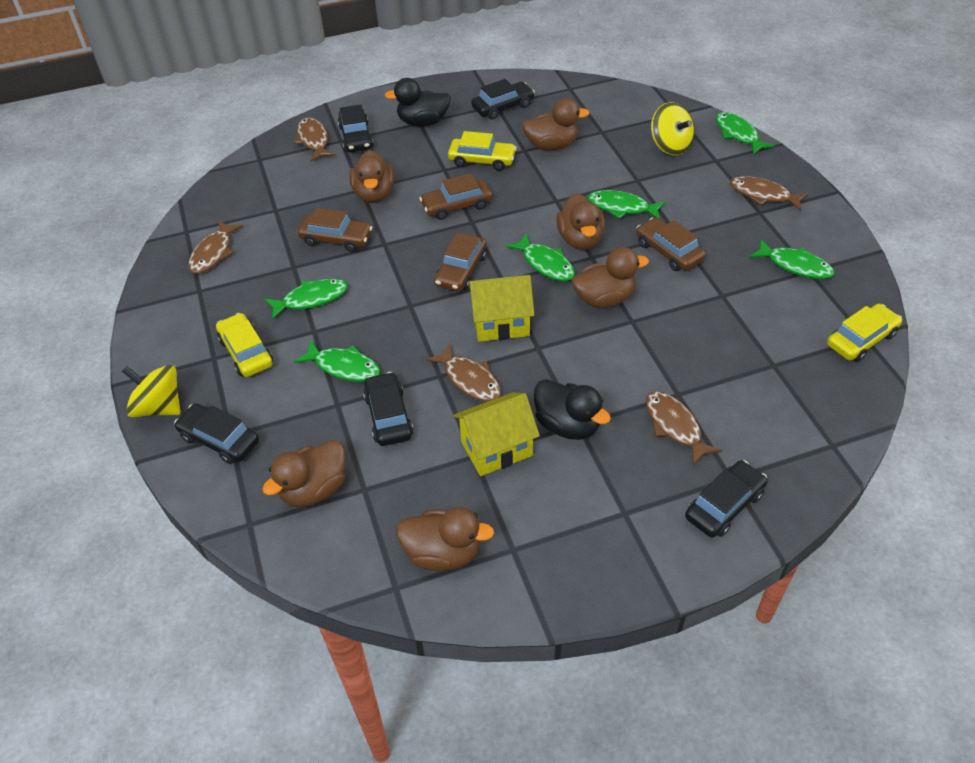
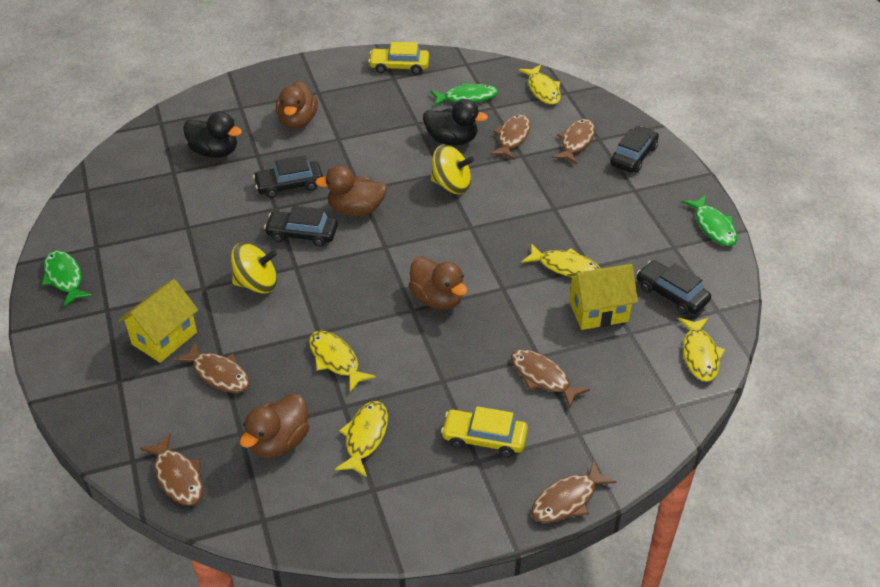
black car: 5 -> 4
brown car: 4 -> 0
brown duck: 6 -> 4
brown fish: 5 -> 6
green fish: 6 -> 3
yellow car: 3 -> 2
yellow fish: 0 -> 5

